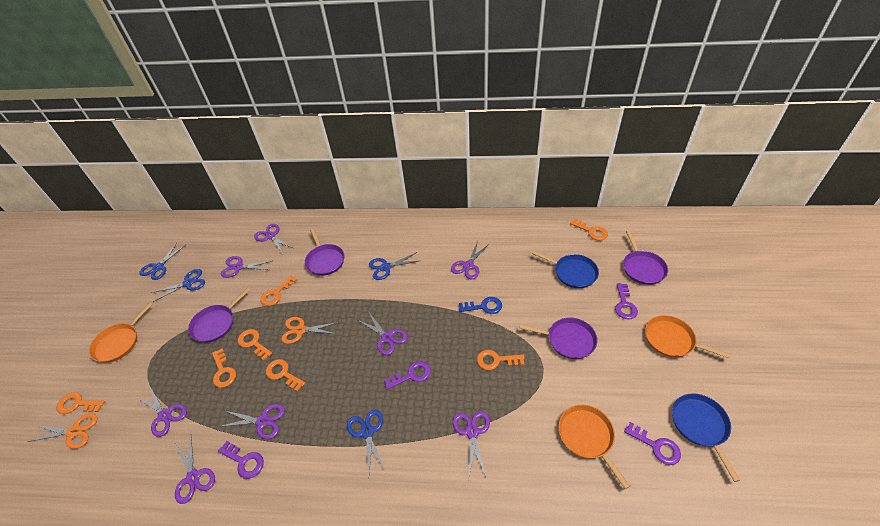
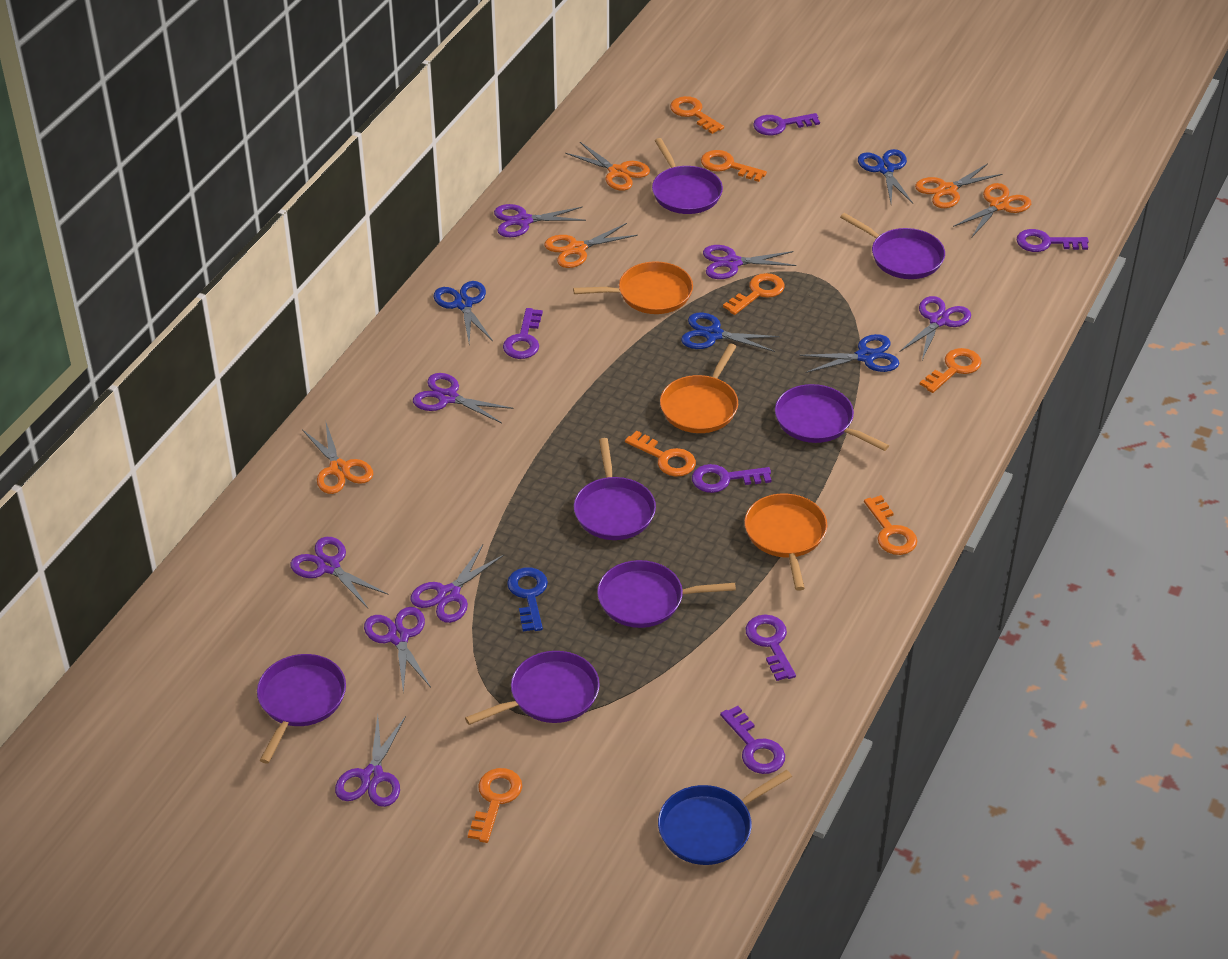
blue pan: 2 -> 1
orange scissors: 2 -> 5
purple key: 4 -> 6
purple pan: 4 -> 7

